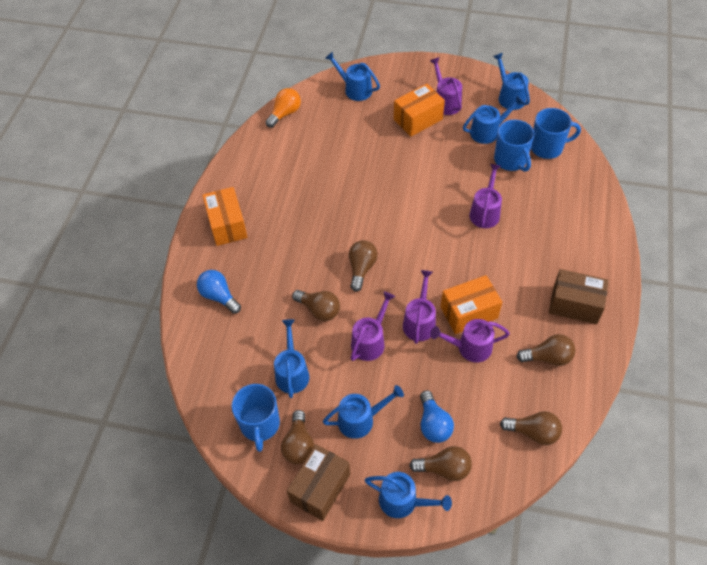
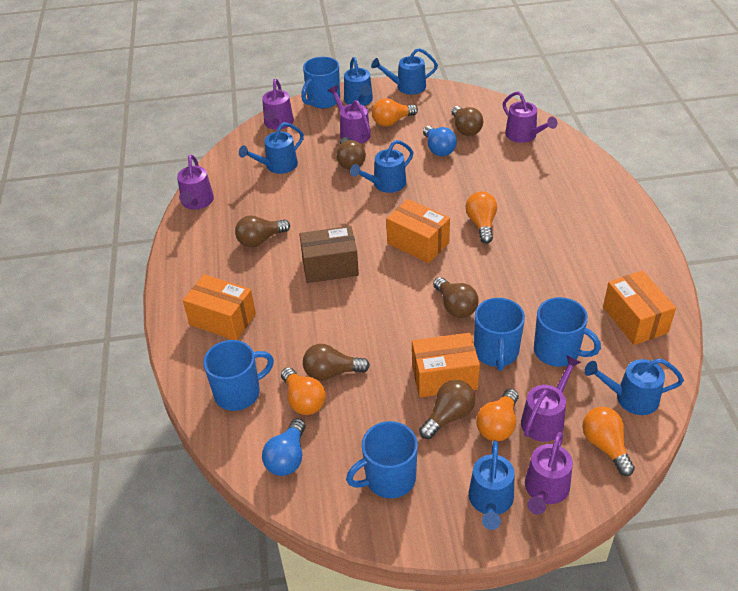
blue mug: 3 -> 5
brown box: 2 -> 1
orange box: 3 -> 4
orange light bulb: 1 -> 5
purple watering can: 5 -> 6

